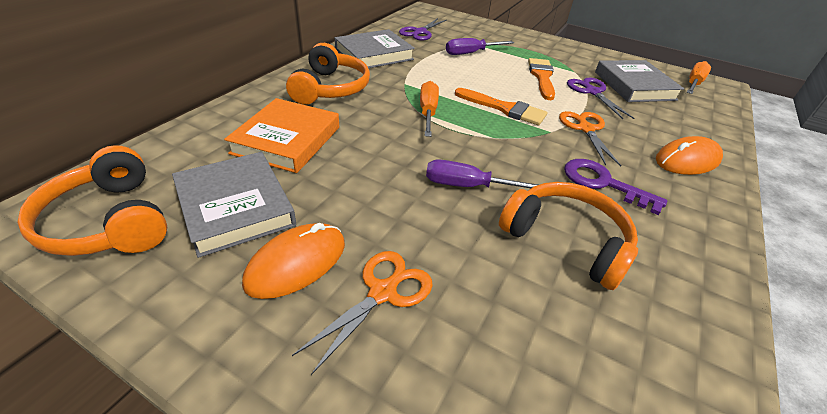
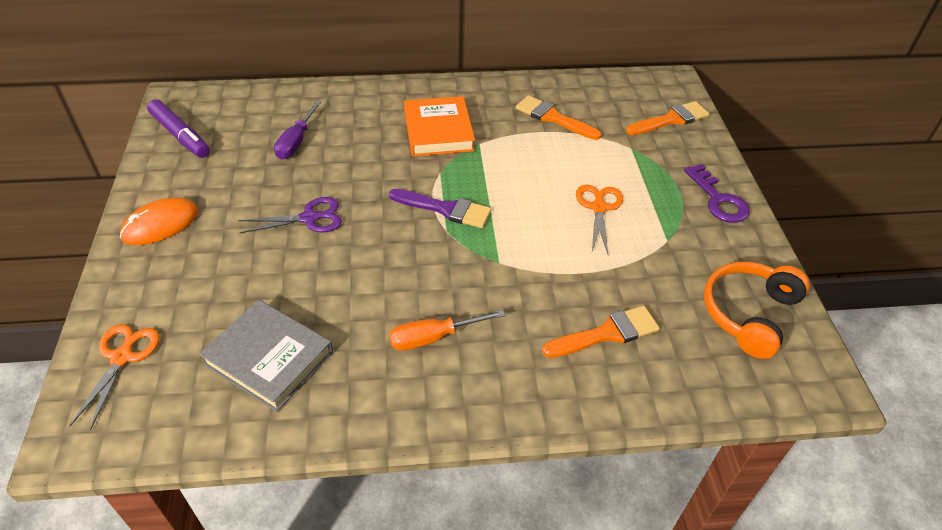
grey book: 3 -> 1
orange brush: 2 -> 3
orange headphones: 3 -> 1
orange mouse: 2 -> 1
orange screwdriver: 2 -> 1
purple brush: 0 -> 1
purple marker: 0 -> 1
purple scissors: 2 -> 1
purple screwdriver: 2 -> 1

